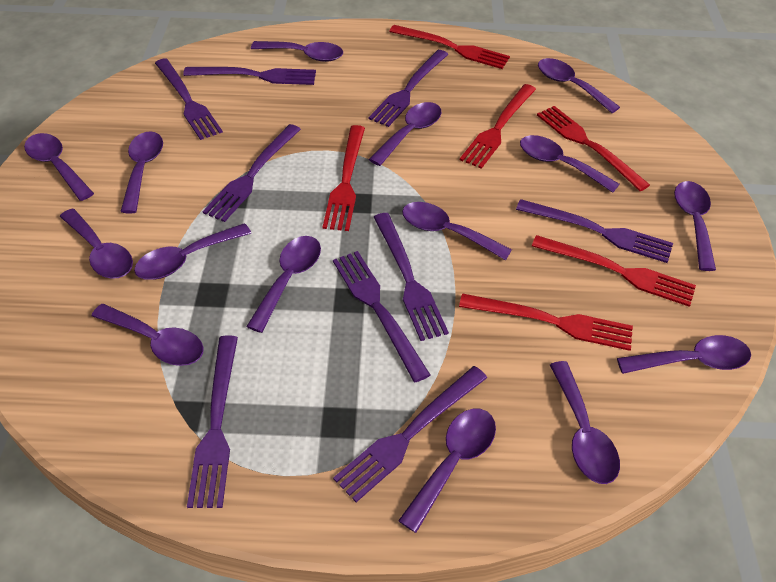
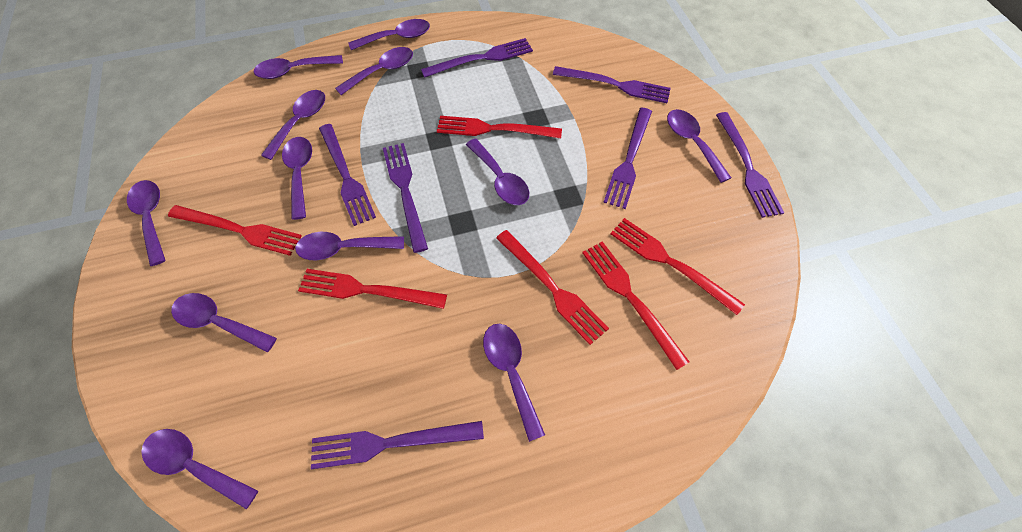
purple fork: 9 -> 7
purple spoon: 15 -> 12

